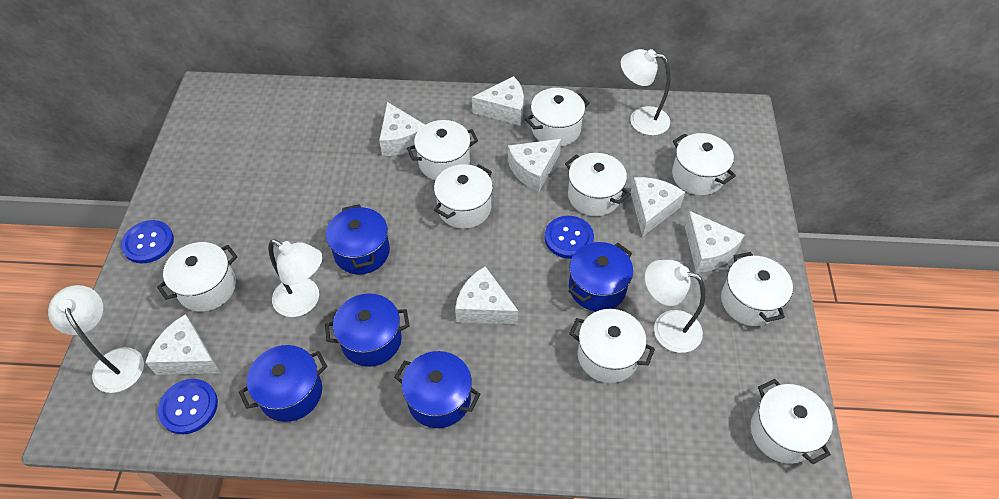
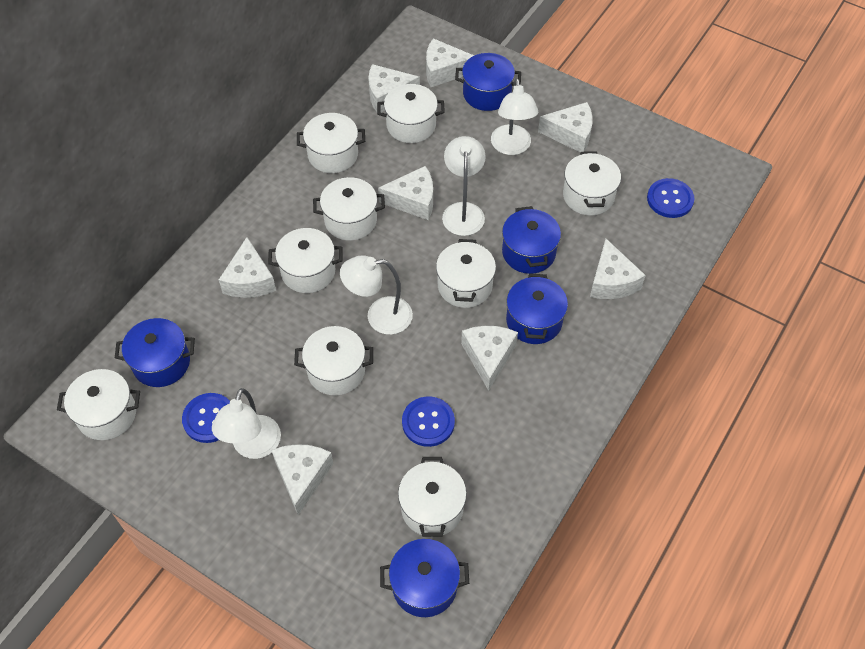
white cheese: 7 -> 8

